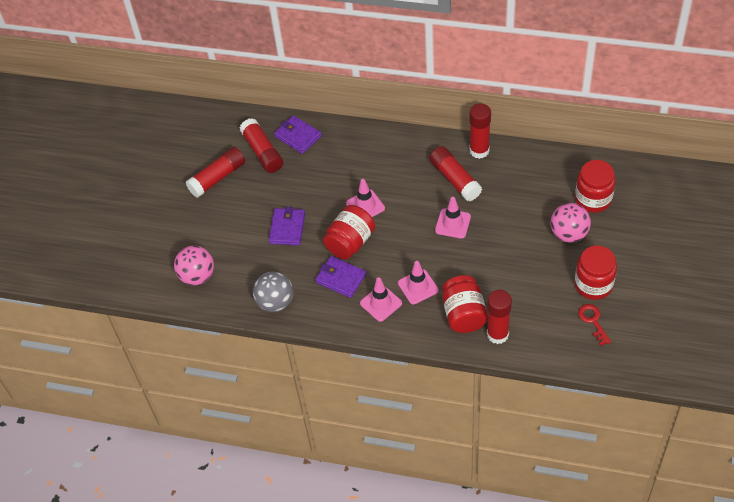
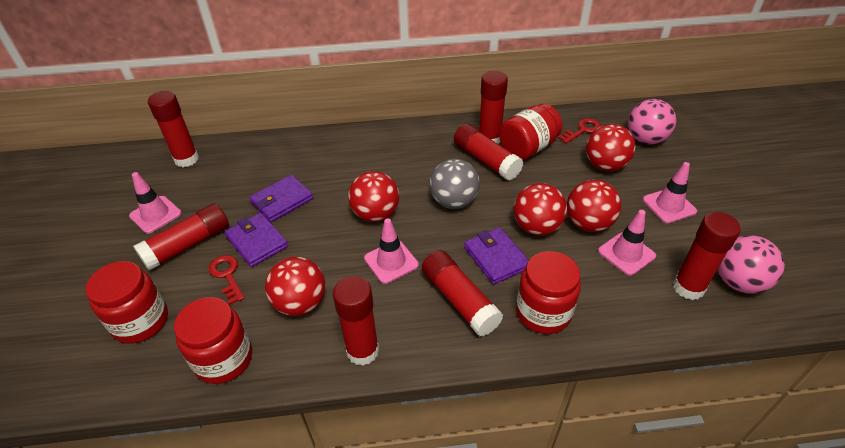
red ball: 0 -> 5
red glue stick: 5 -> 7
red key: 1 -> 2

